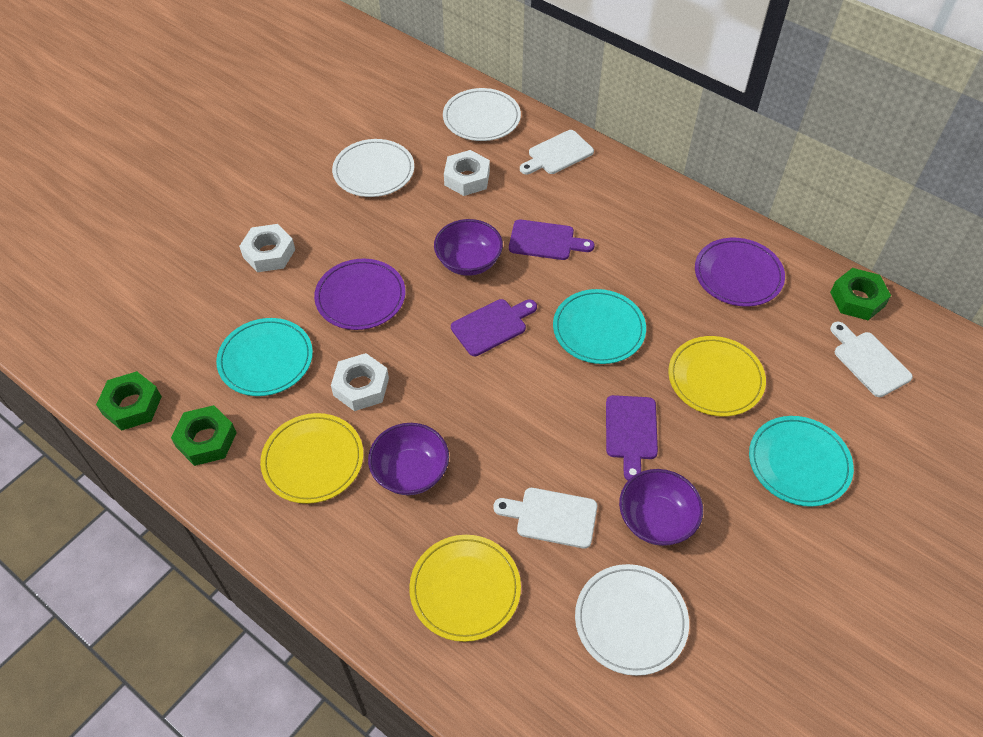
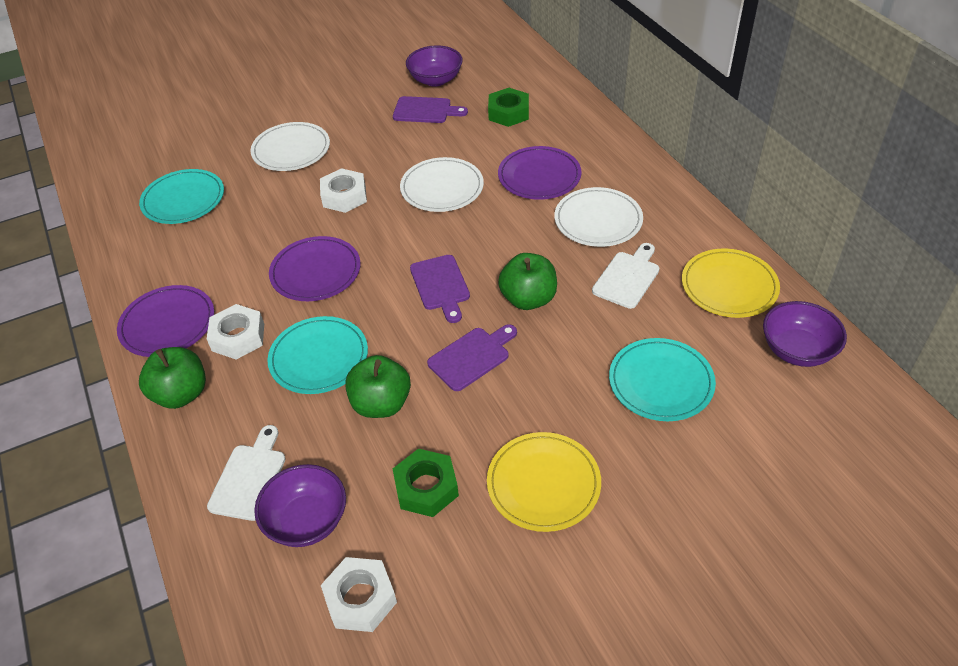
green apple: 0 -> 3
green nut: 3 -> 2
purple plate: 2 -> 3
white cutting board: 3 -> 2
yellow plate: 3 -> 2

